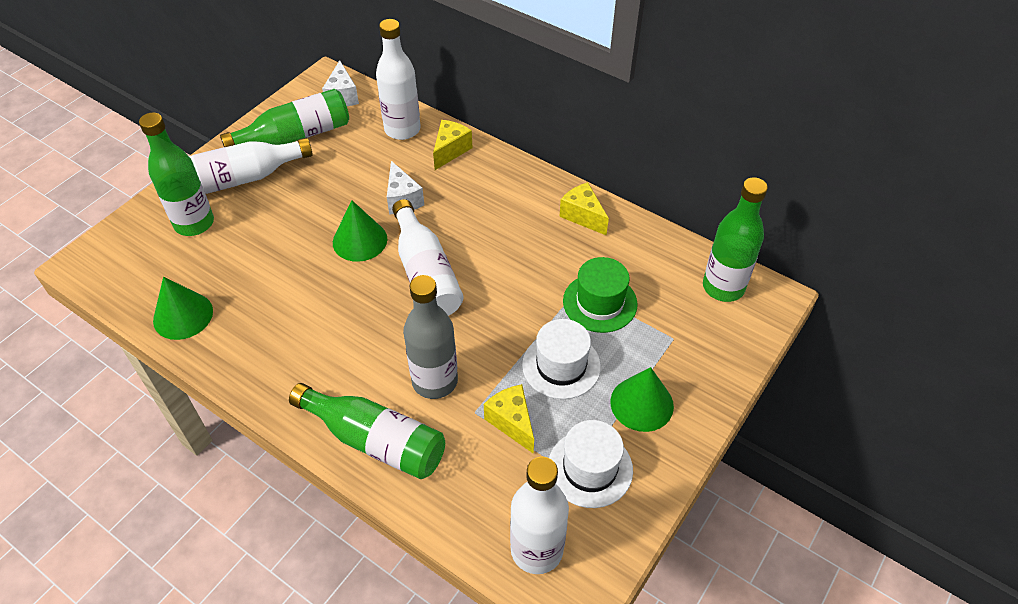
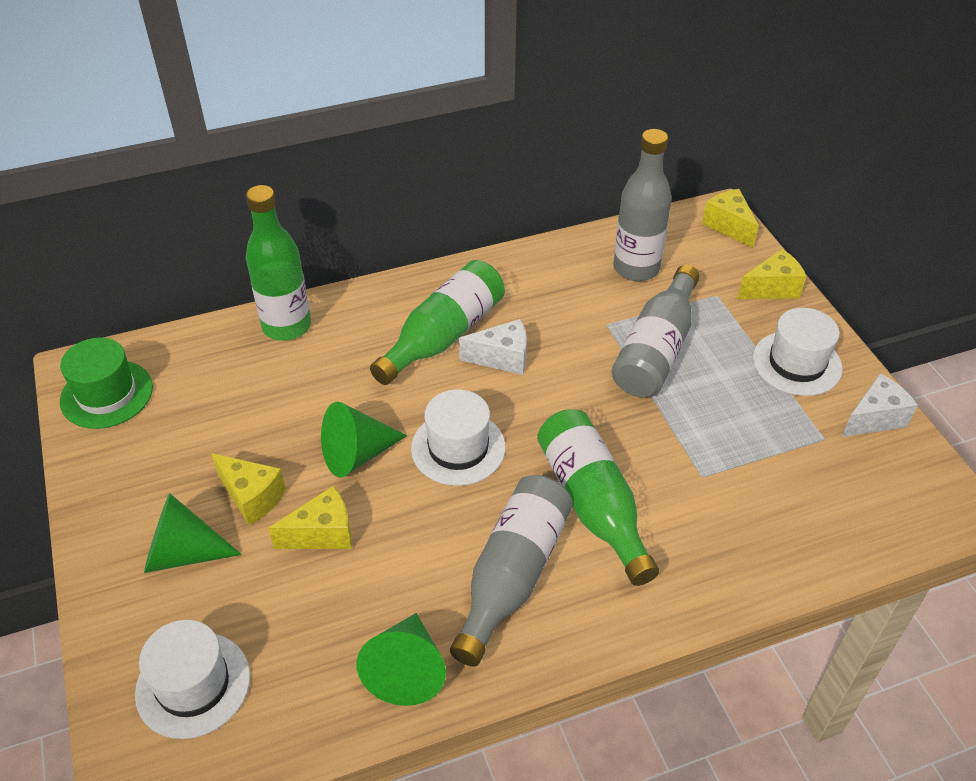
green bottle: 4 -> 3
grey bottle: 1 -> 3
white bottle: 4 -> 0
white hat: 2 -> 3
yellow cheese: 3 -> 4

